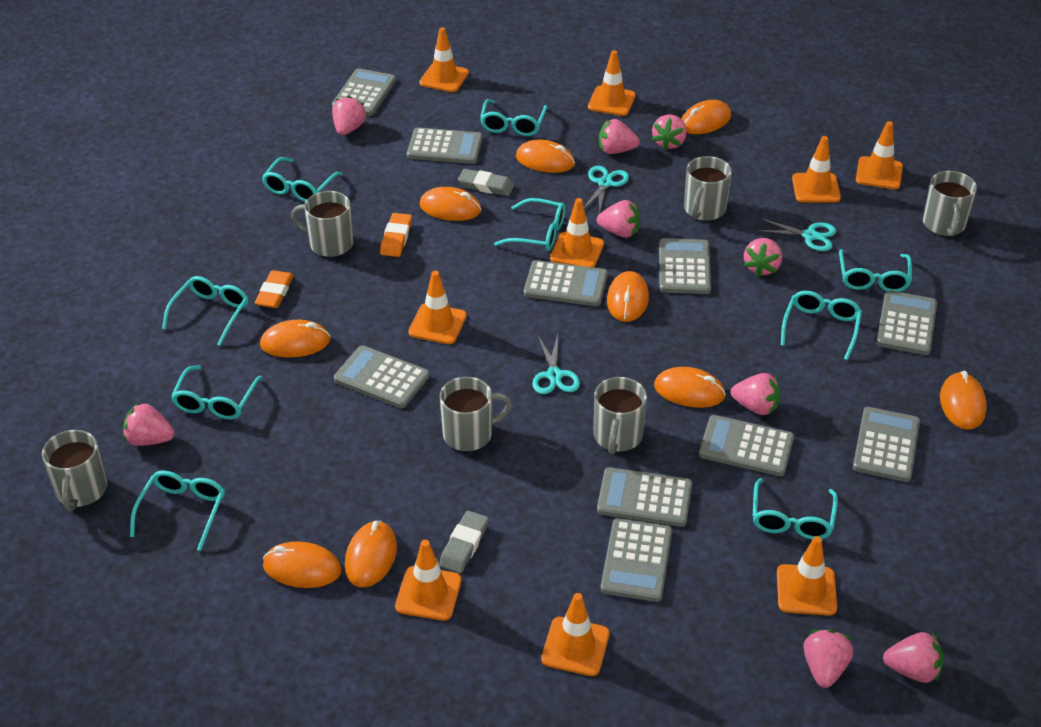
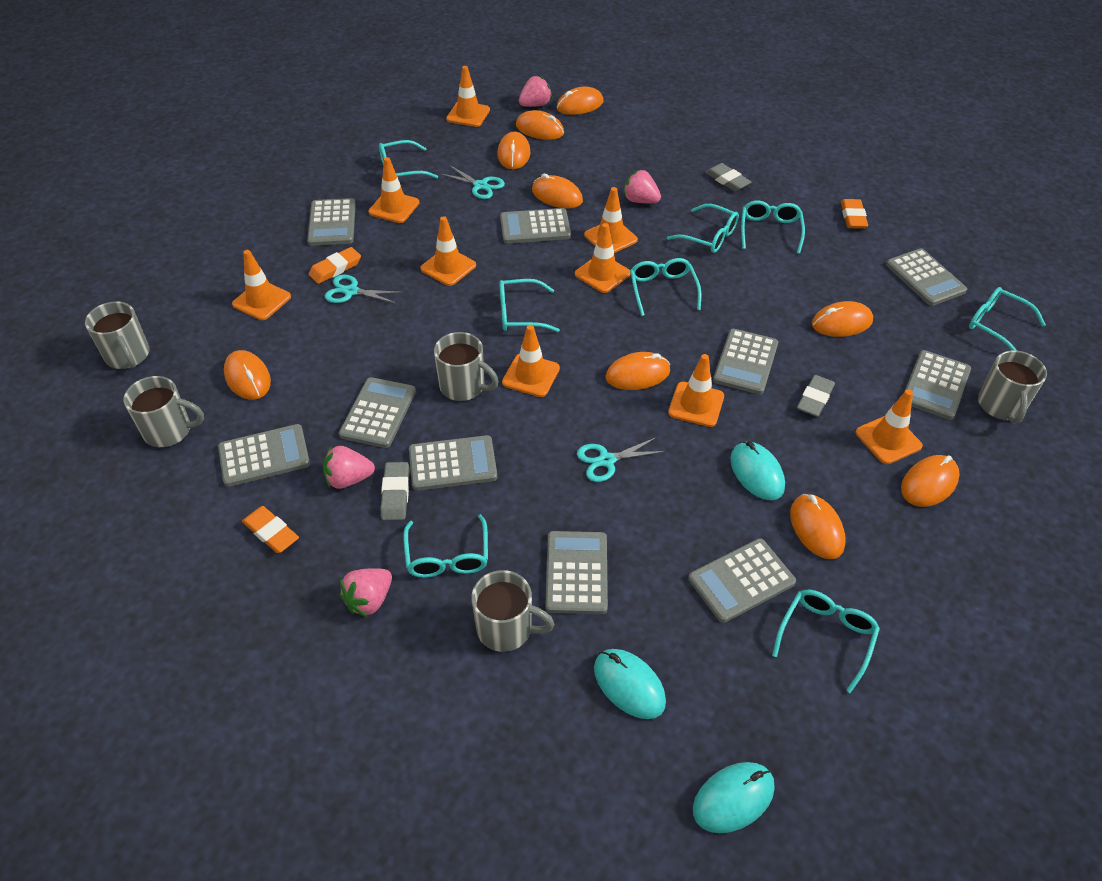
grey eraser: 2 -> 3
grey mug: 6 -> 5
orange eraser: 2 -> 3
pink strawberry: 9 -> 4
turquoise glasses: 9 -> 8
turquoise mouse: 0 -> 3

